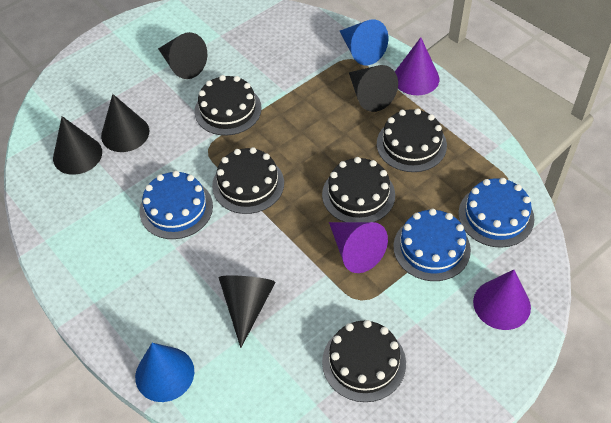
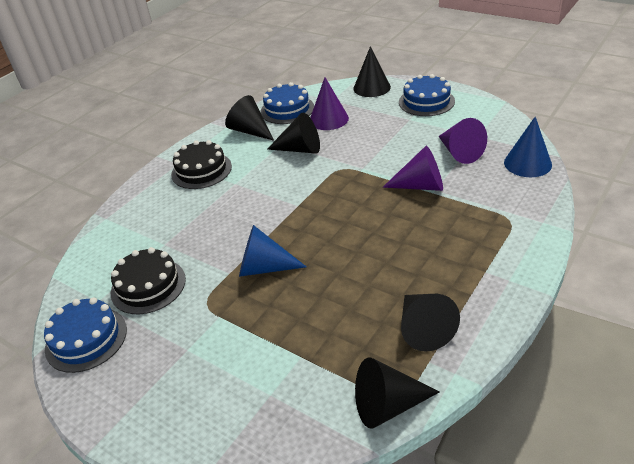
black cake: 5 -> 2

